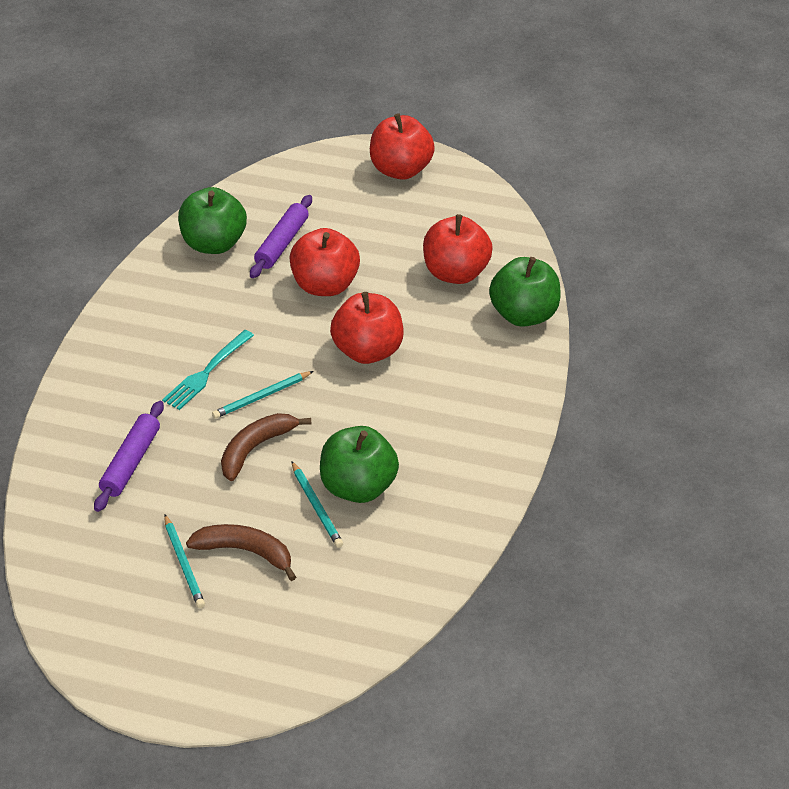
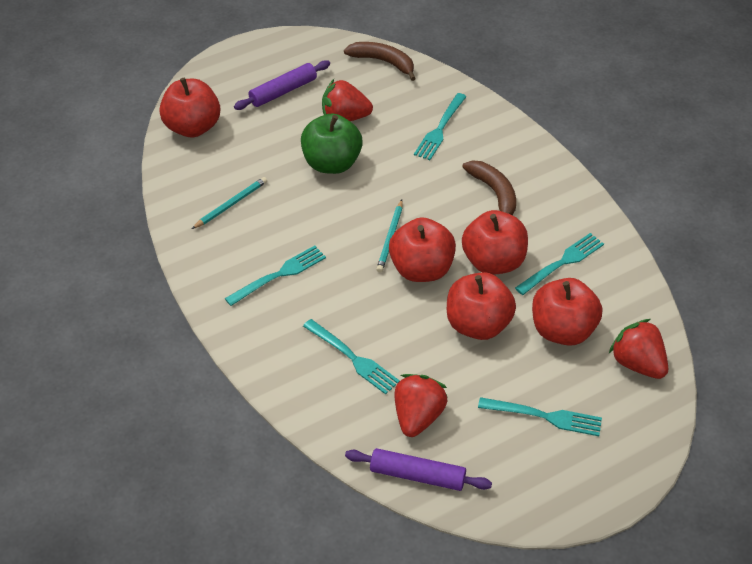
green apple: 3 -> 1
red apple: 4 -> 5
red strawberry: 0 -> 3
turquoise fork: 1 -> 5
turquoise pencil: 3 -> 2

